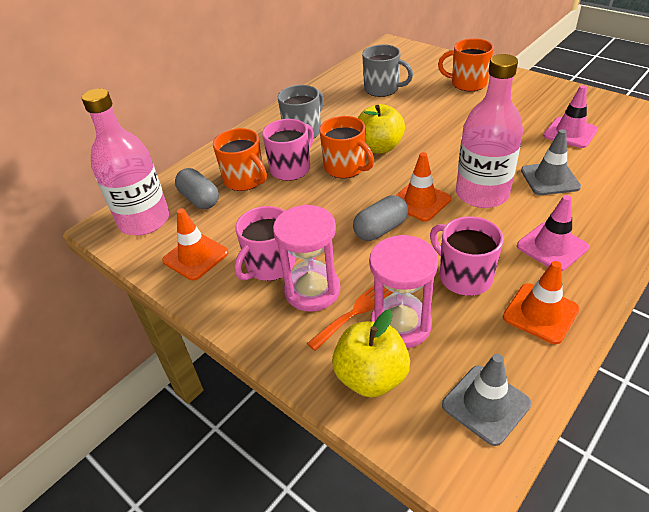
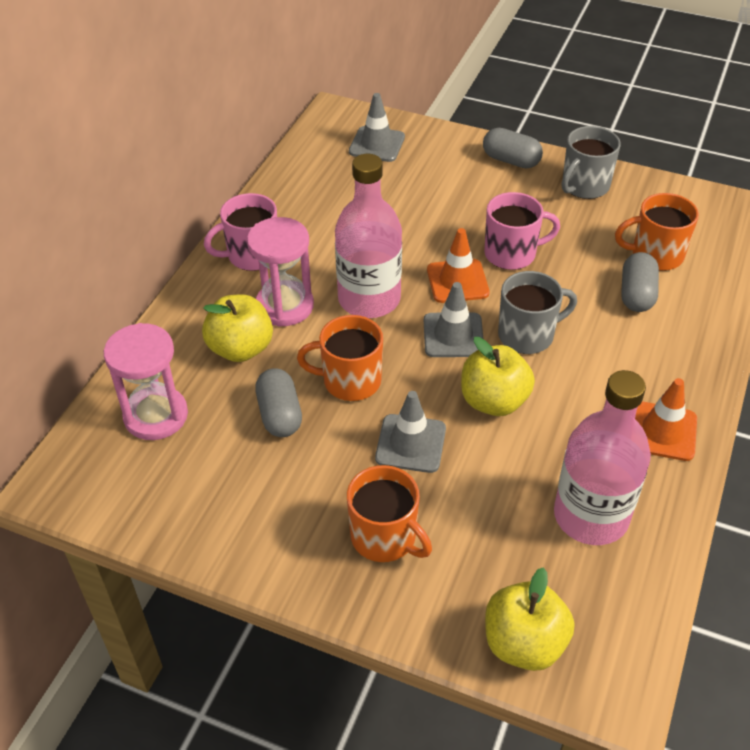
grey capsule: 2 -> 3
grey traffic cone: 2 -> 3
orange fork: 1 -> 0
orange traffic cone: 3 -> 2
pink mug: 3 -> 2
pink traffic cone: 2 -> 0
yellow apple: 2 -> 3

